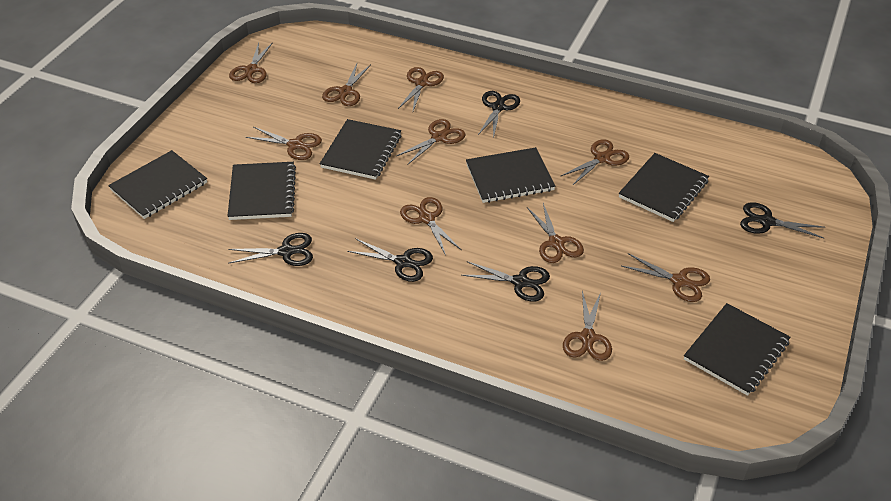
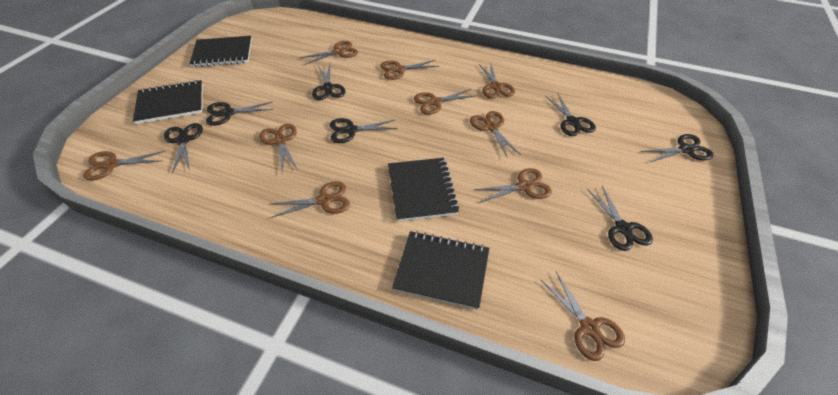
black notebook: 6 -> 4
black scissors: 5 -> 7

